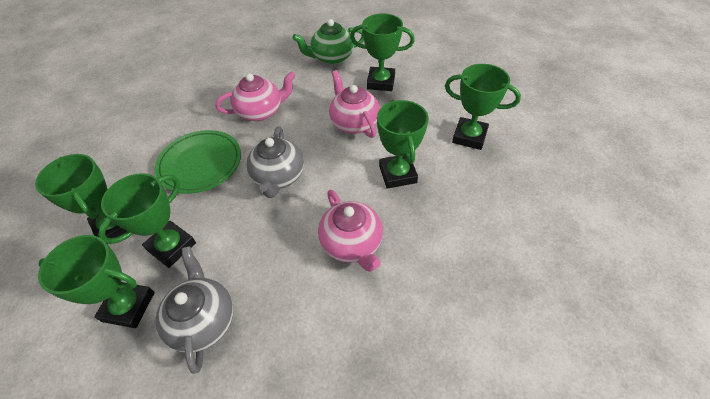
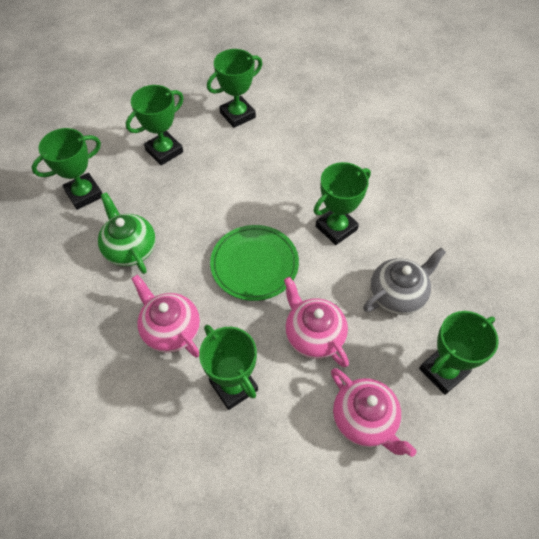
grey teapot: 2 -> 1

